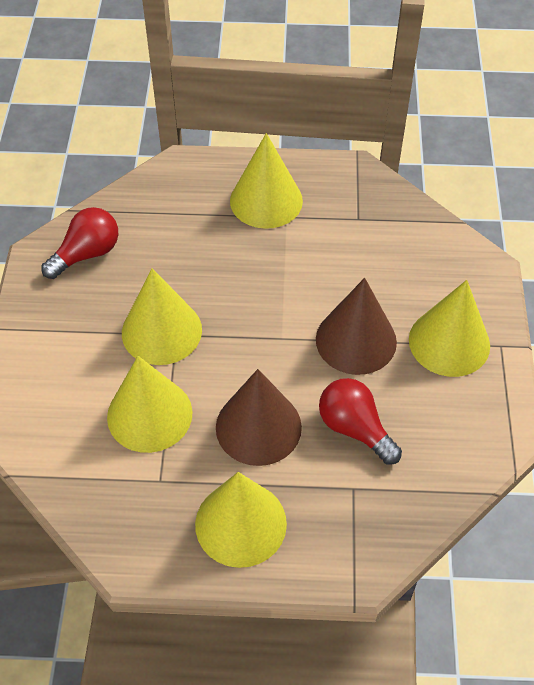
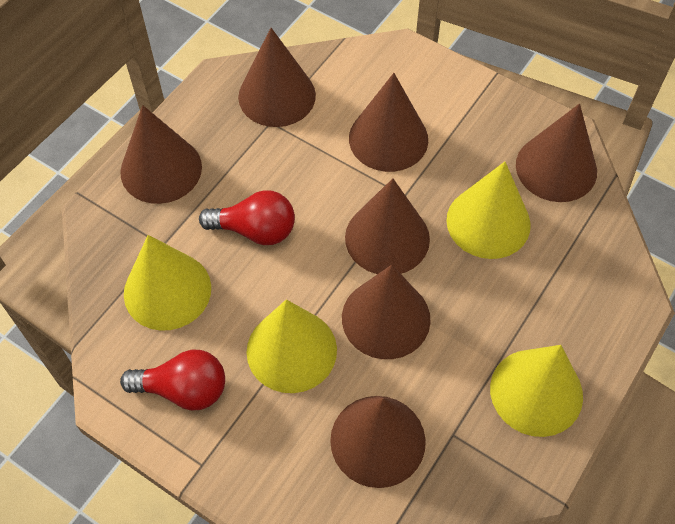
brown cone: 2 -> 7
yellow cone: 5 -> 4

